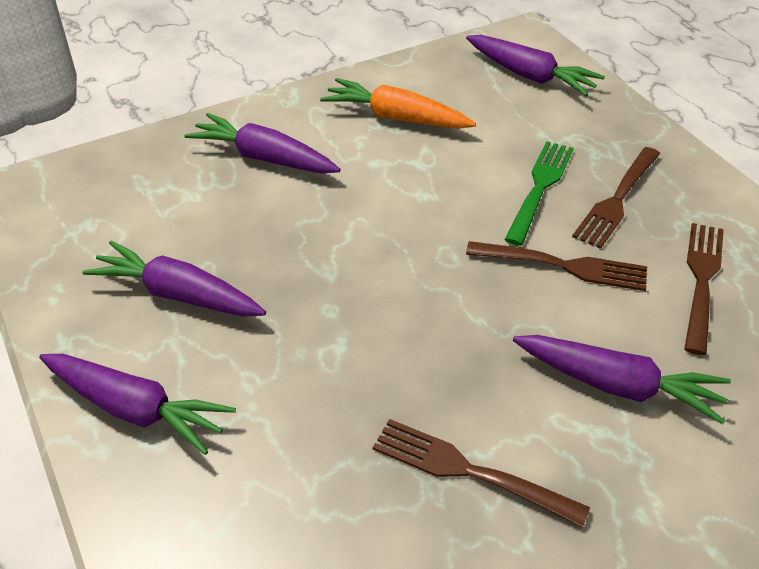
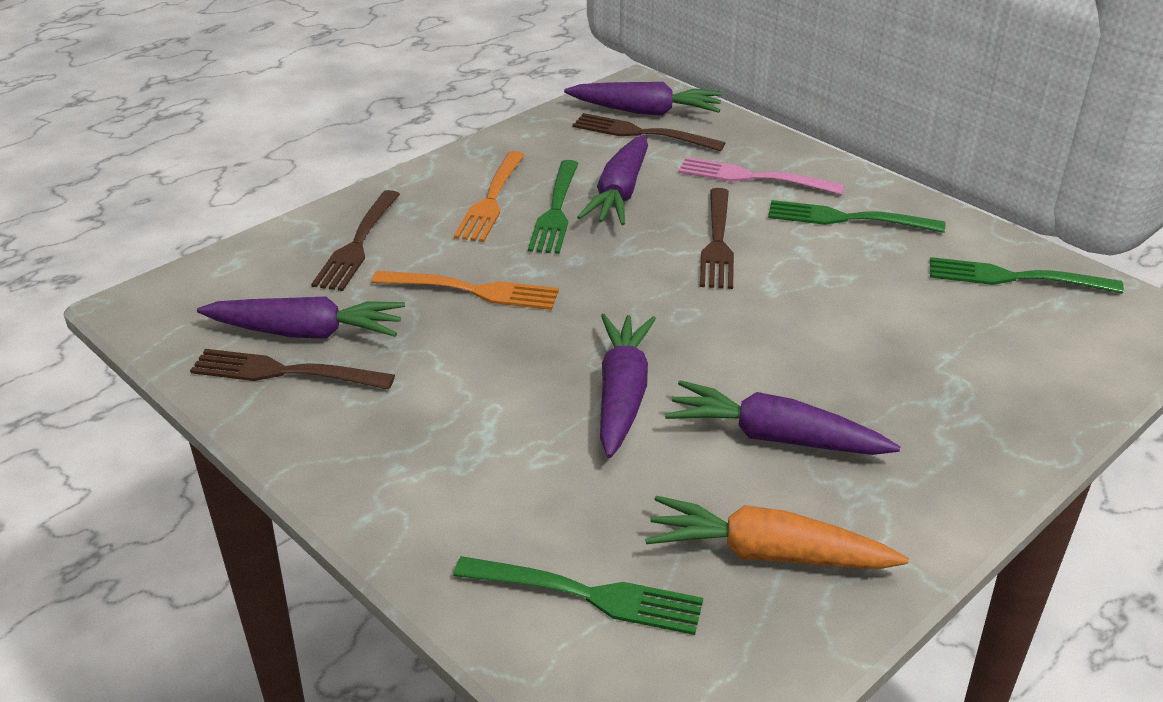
green fork: 1 -> 4
orange fork: 0 -> 2
pink fork: 0 -> 1

